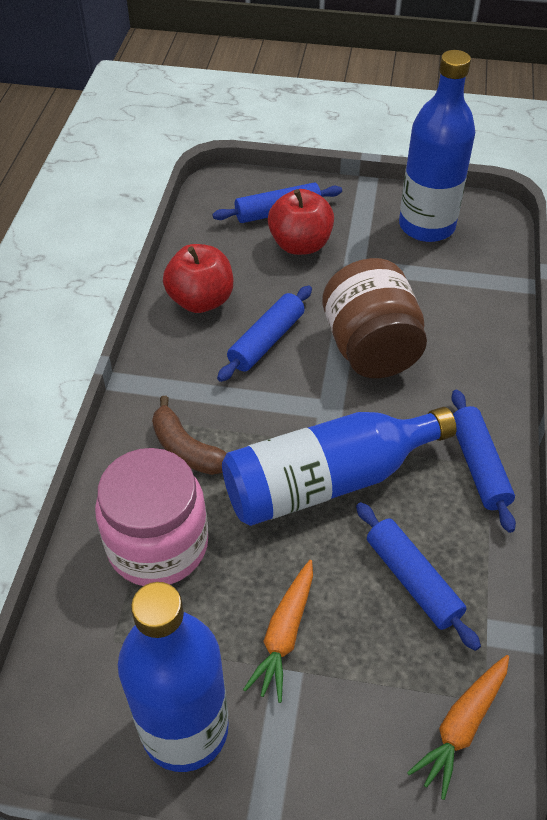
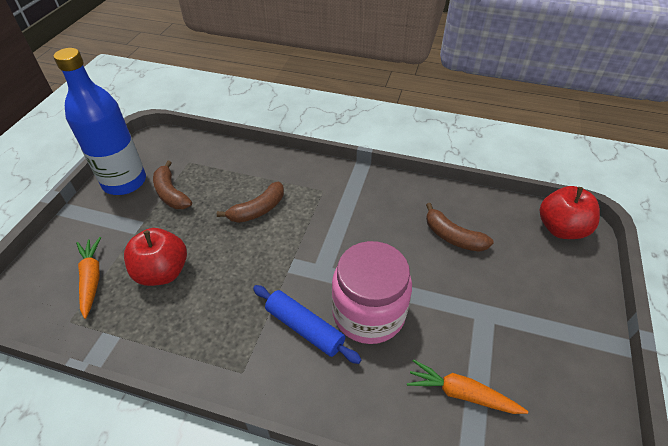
blue bottle: 3 -> 1
blue rolling pin: 4 -> 1
brown banana: 1 -> 3
brown jar: 1 -> 0

